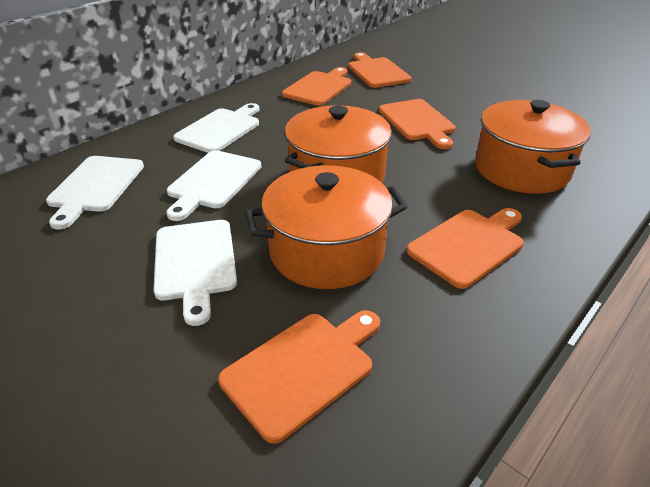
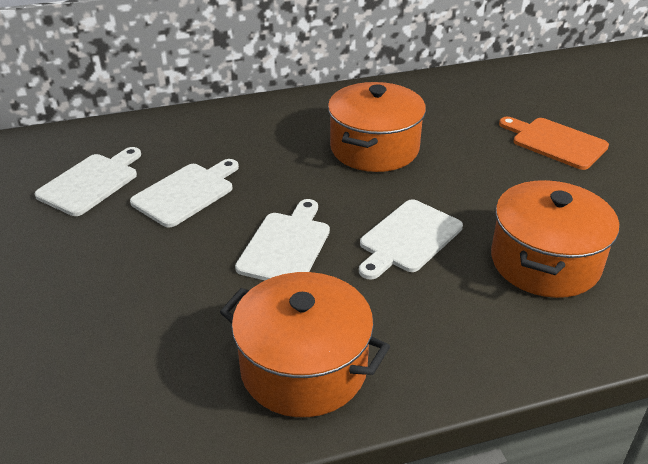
orange cutting board: 5 -> 1

